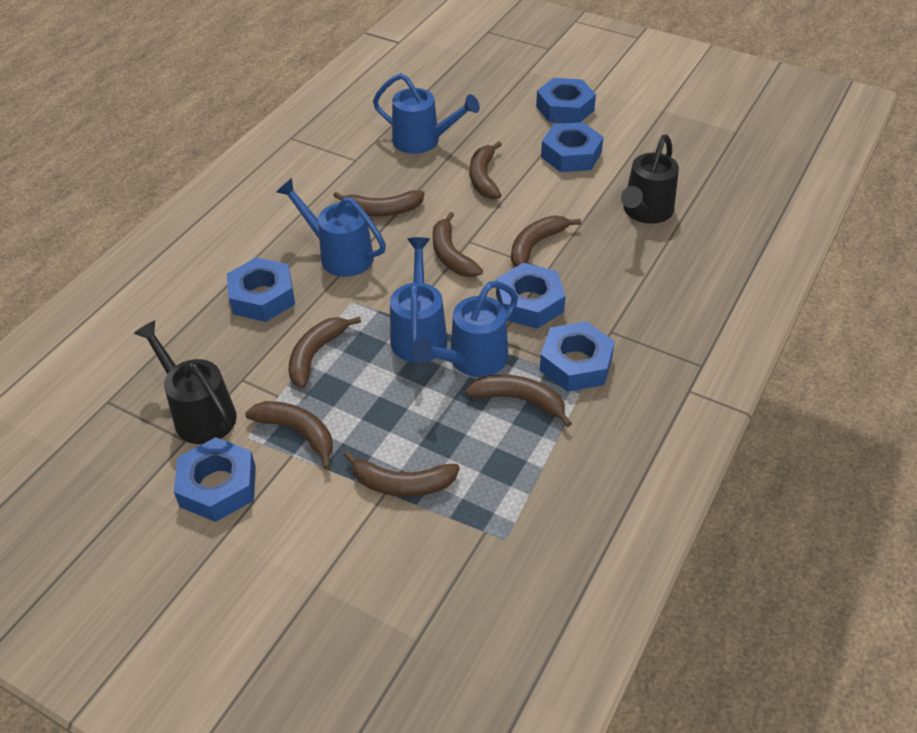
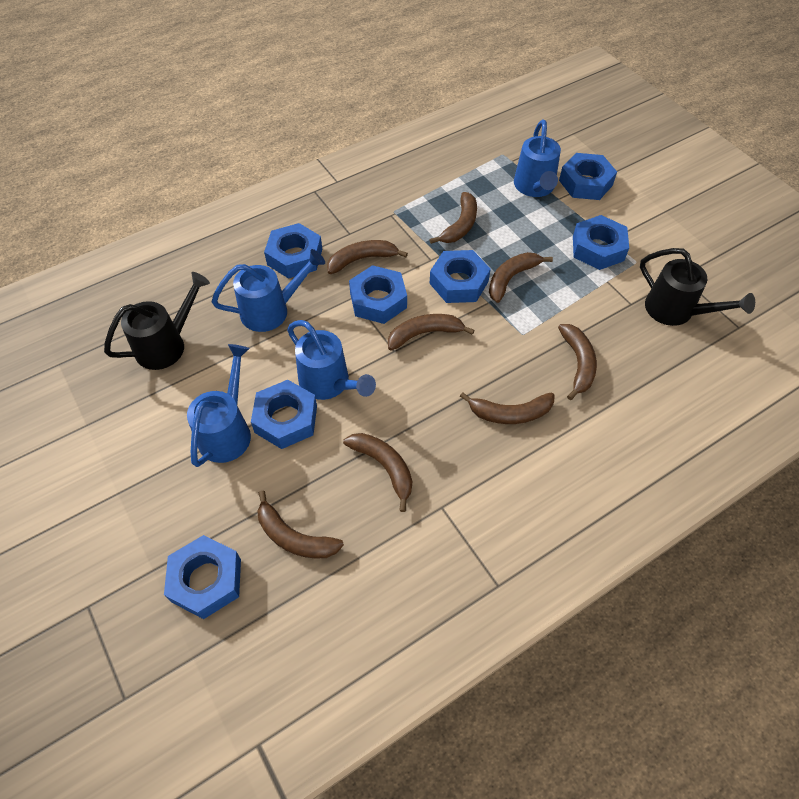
blue nut: 6 -> 7

